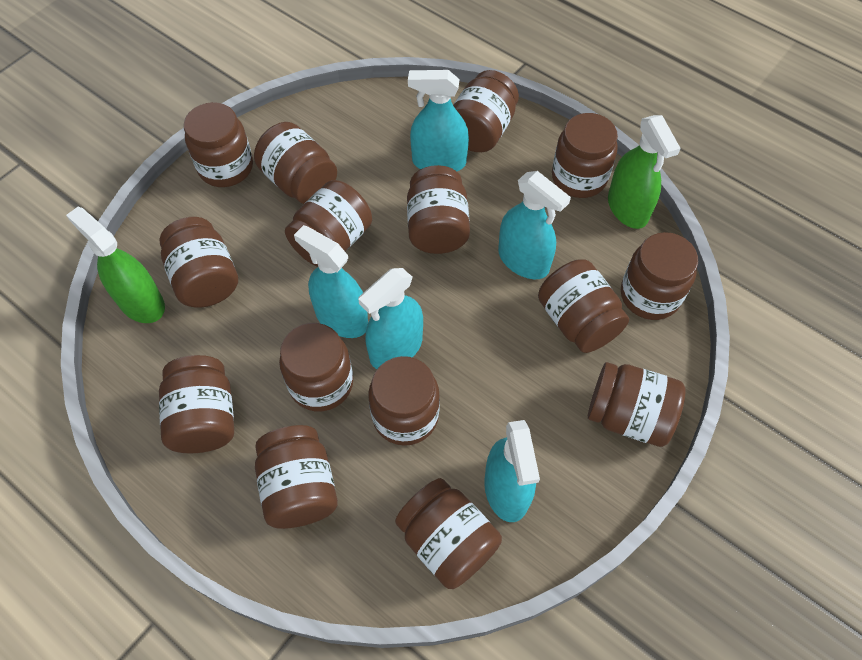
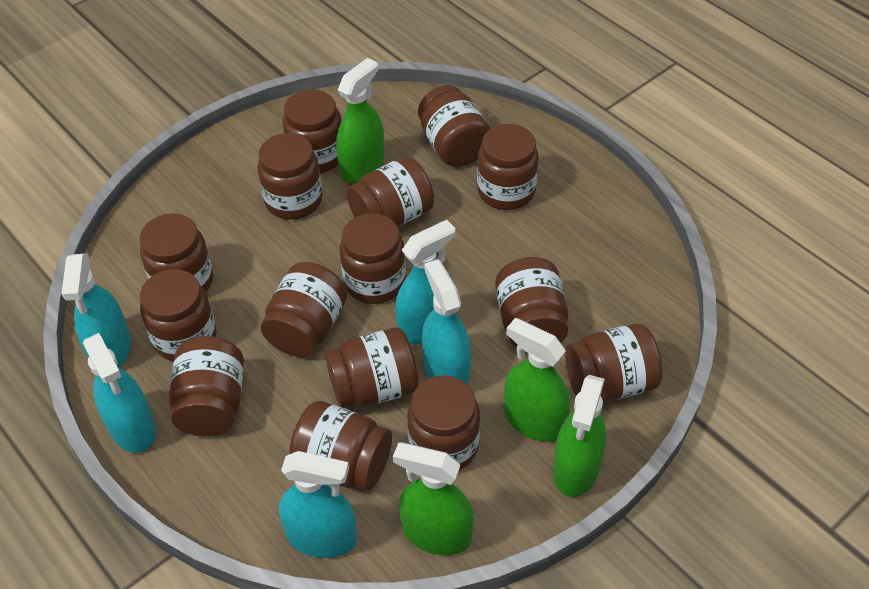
green spray bottle: 2 -> 4

